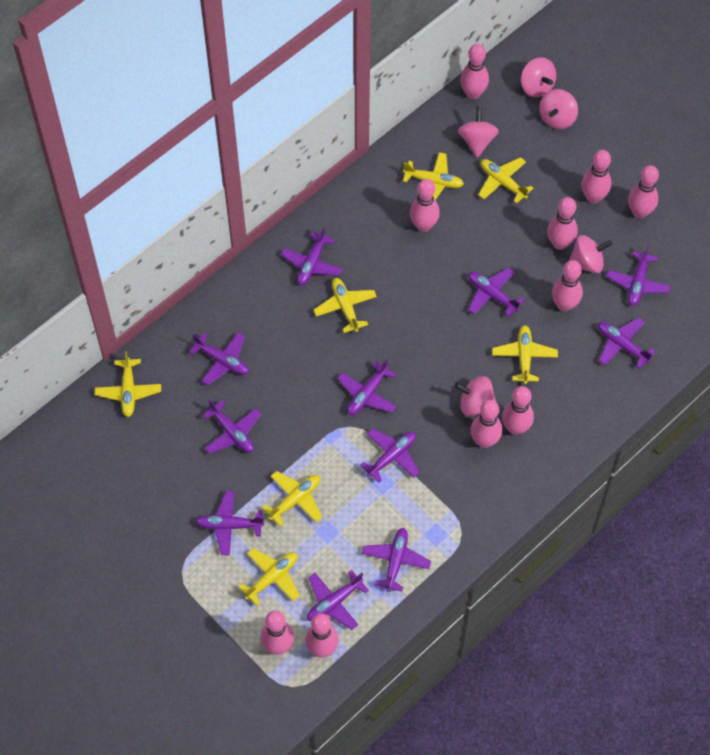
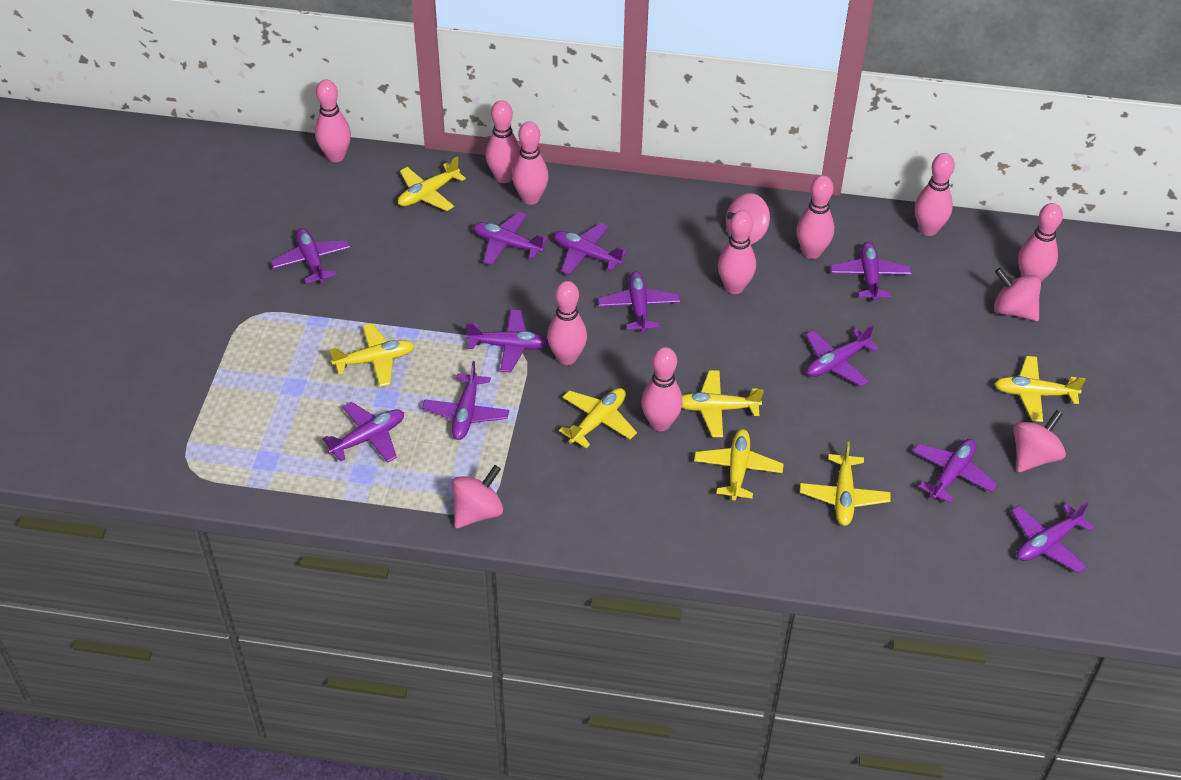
pink bowling pin: 10 -> 9
pink spinning top: 5 -> 4

